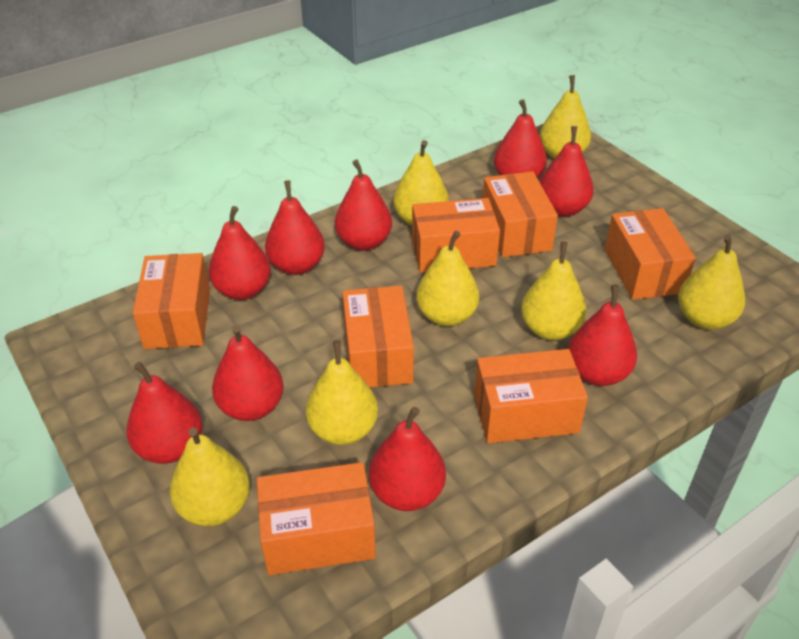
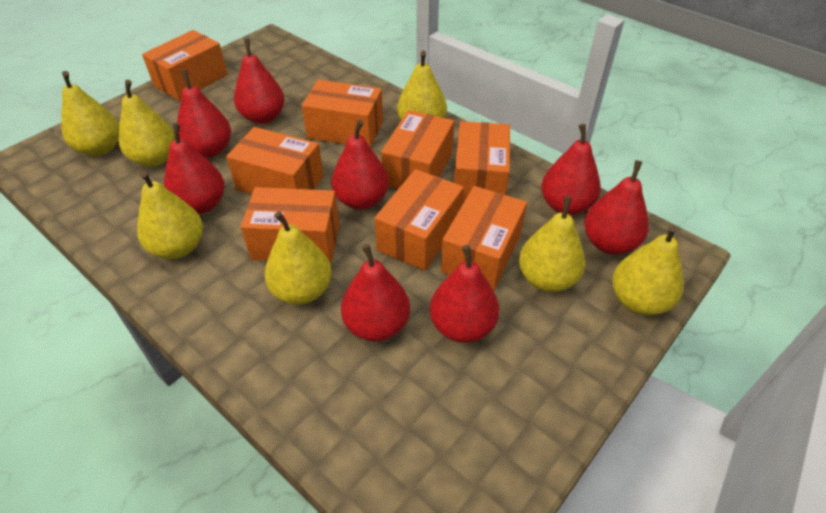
orange box: 7 -> 8
red pear: 9 -> 8

